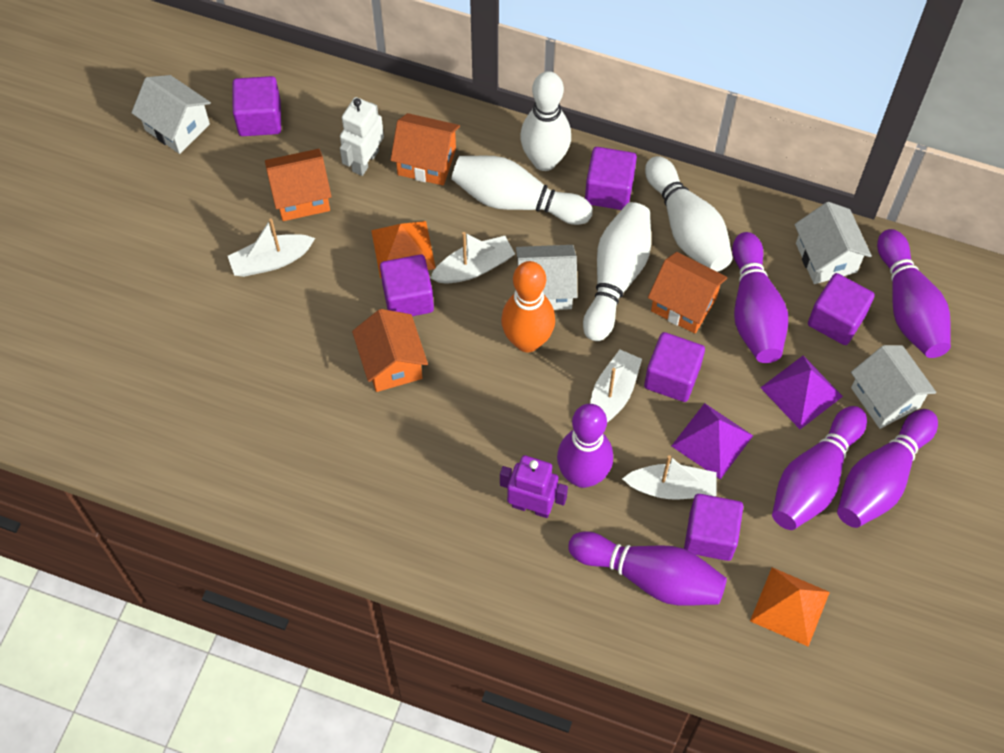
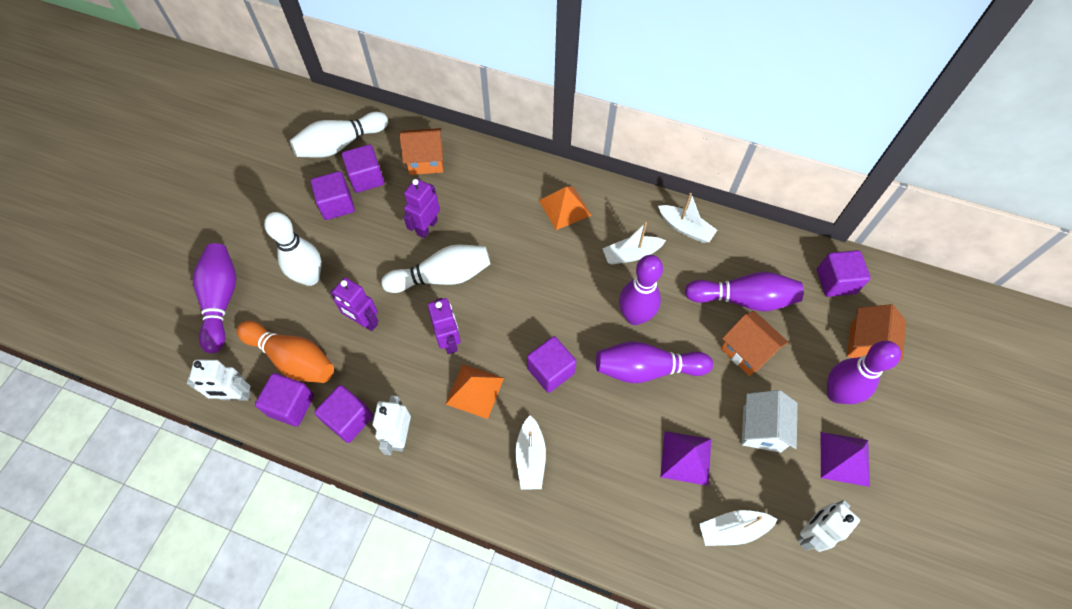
orange house: 4 -> 3
purple bowling pin: 6 -> 5
purple robot: 1 -> 3
white bowling pin: 4 -> 3
white house: 4 -> 1
white robot: 1 -> 3

